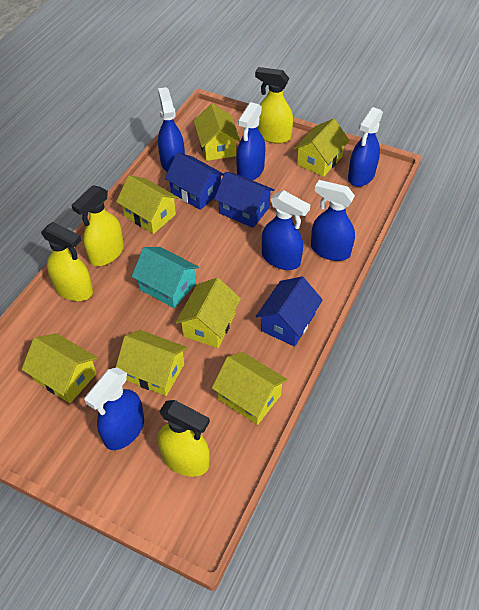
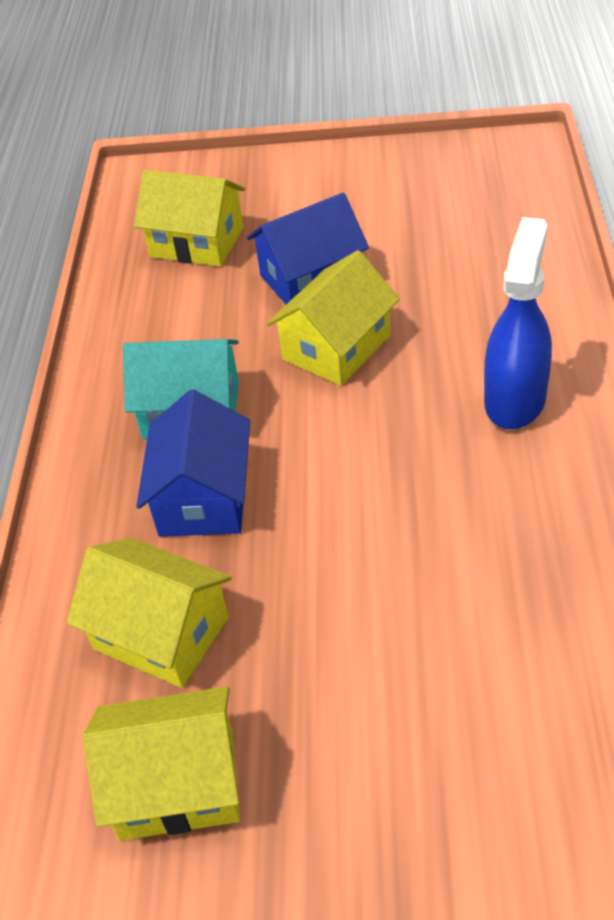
blue house: 3 -> 2
blue spray bottle: 6 -> 1
yellow house: 7 -> 4
yellow spray bottle: 4 -> 0

